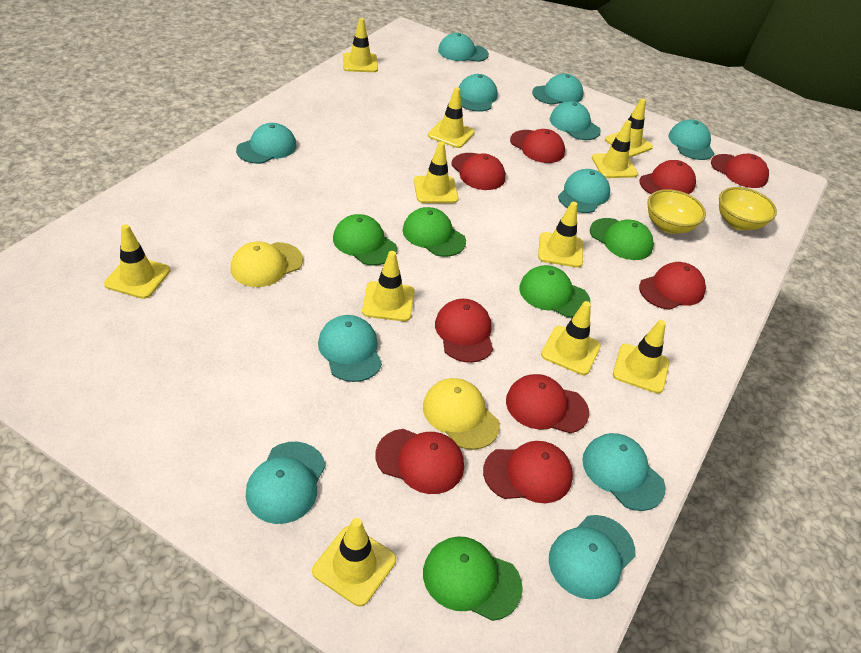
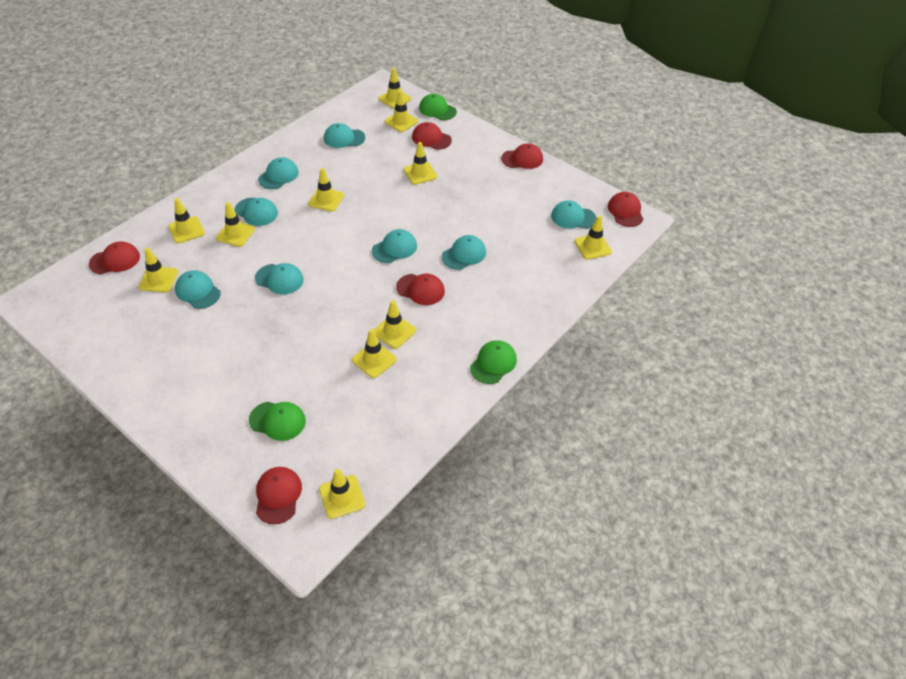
green cap: 5 -> 3
red cap: 9 -> 6
turquoise cap: 11 -> 8
yellow bowl: 2 -> 0
yellow cap: 2 -> 0

